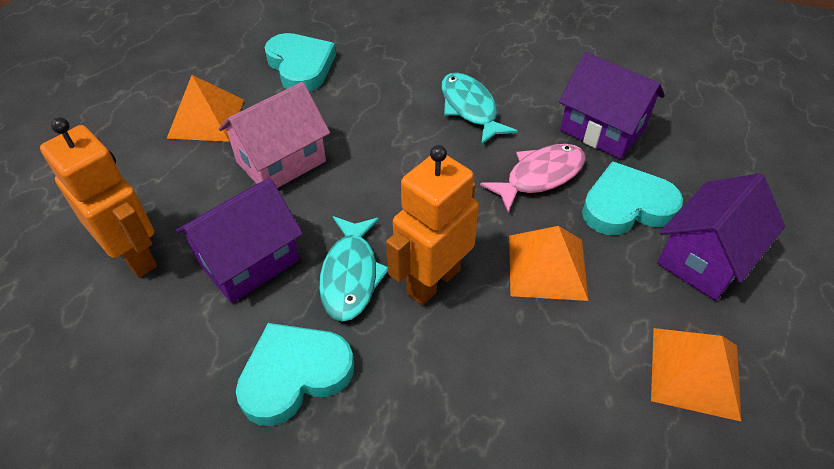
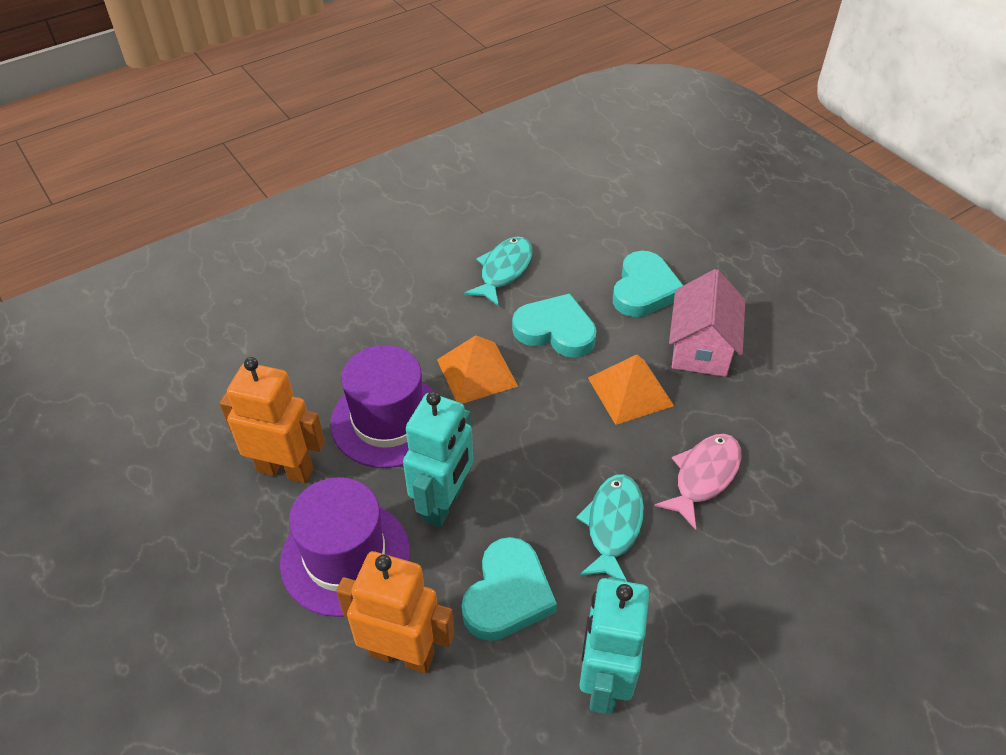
orange pyramid: 3 -> 2
purple hat: 0 -> 2
purple house: 3 -> 0
turquoise robot: 0 -> 2

